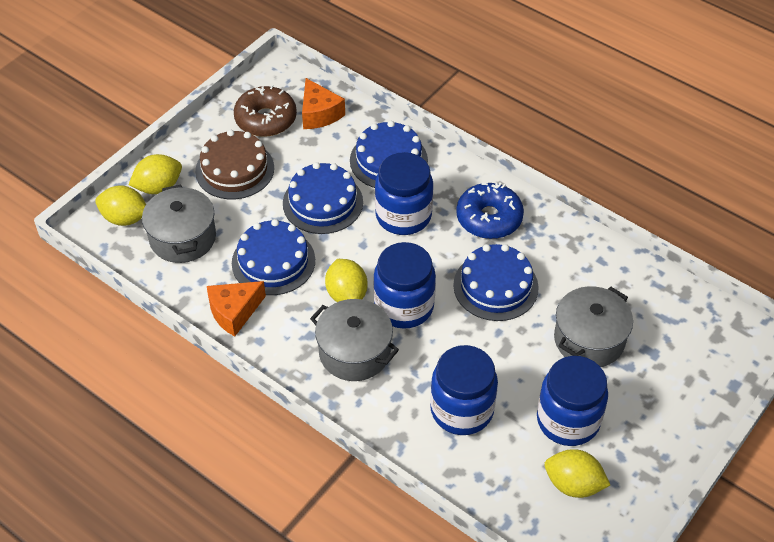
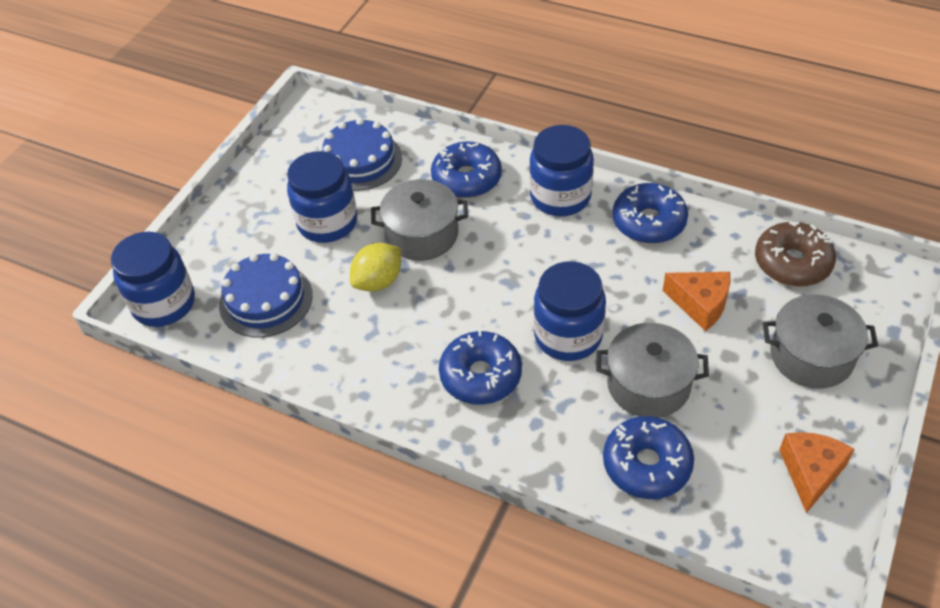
blue cake: 4 -> 2
blue donut: 1 -> 4
brown cake: 1 -> 0
yellow lemon: 4 -> 1

